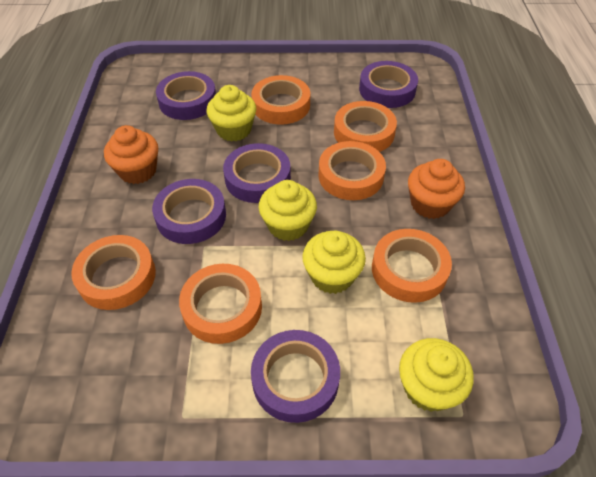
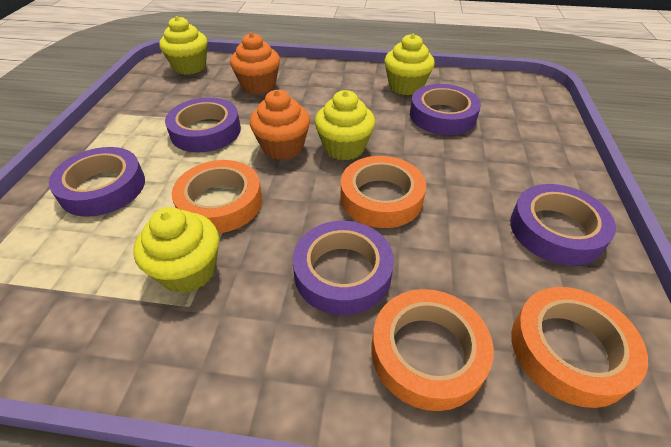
orange tape: 6 -> 4

